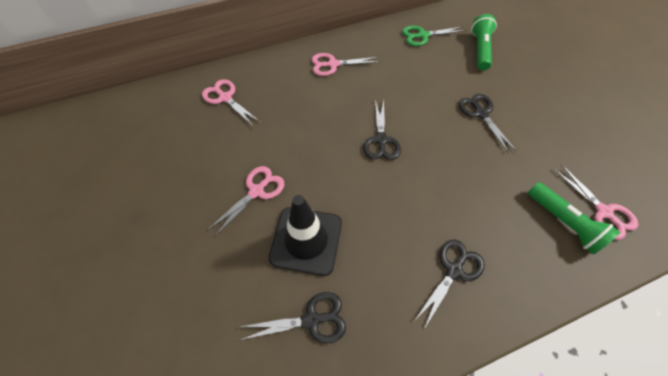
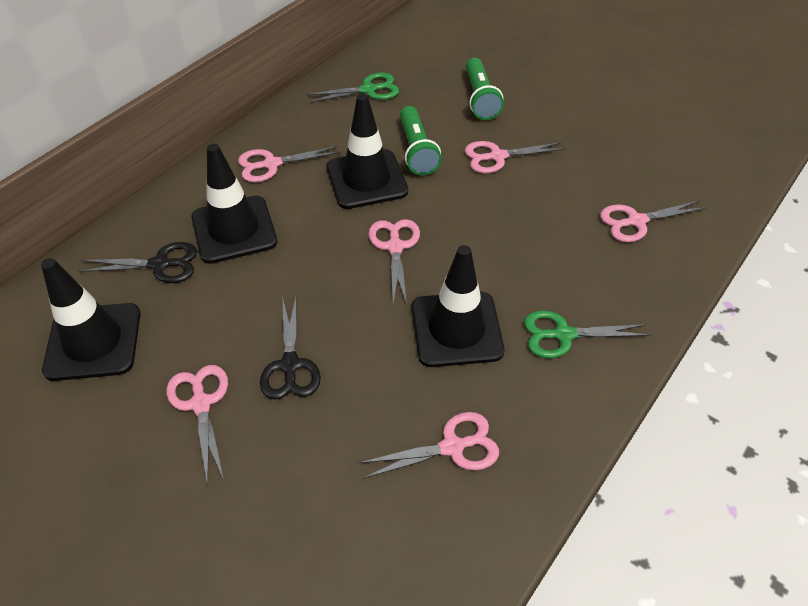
black scissors: 4 -> 2
black traffic cone: 1 -> 4
green scissors: 1 -> 2
pink scissors: 4 -> 6

